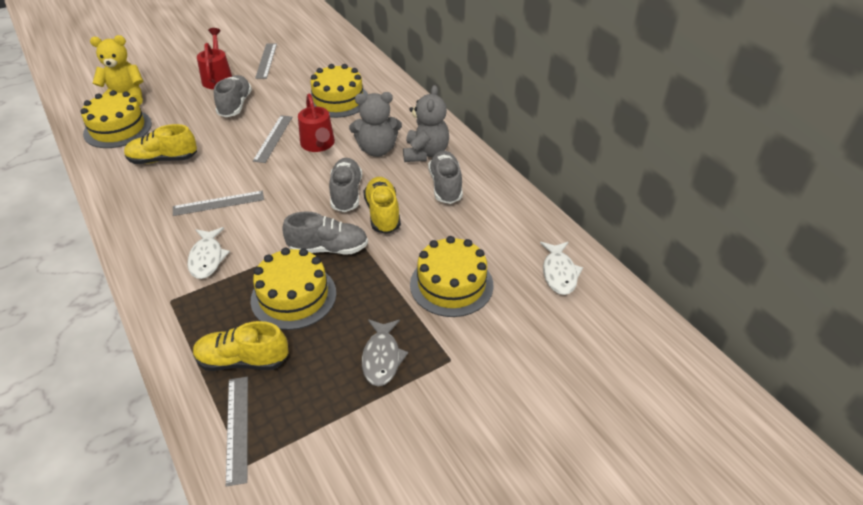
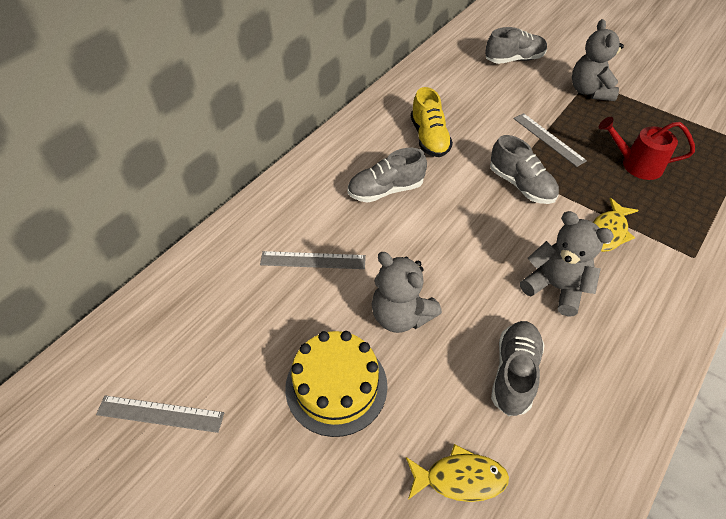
grey fish: 1 -> 0
grey ruler: 4 -> 3
grey teddy bear: 2 -> 3
red watering can: 2 -> 1
white fish: 2 -> 0
yellow cake: 4 -> 1
yellow fish: 0 -> 2
yellow shoe: 3 -> 1
yellow teddy bear: 1 -> 0

